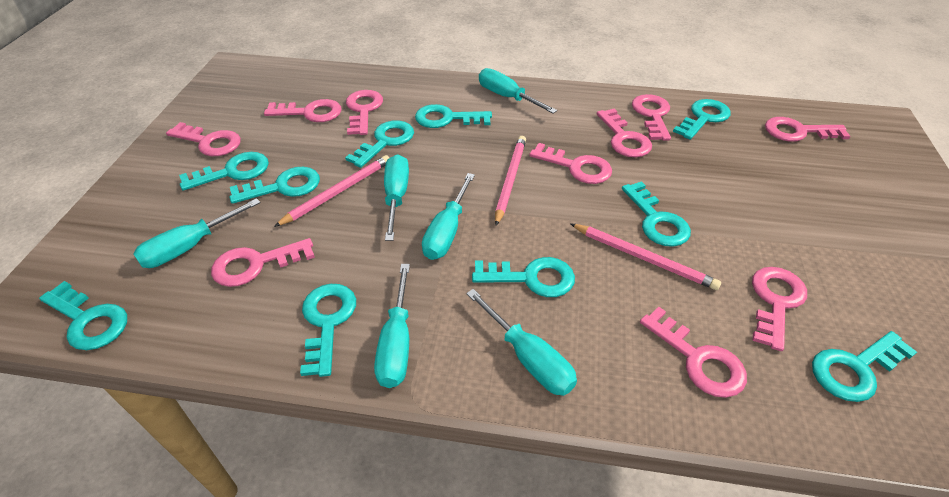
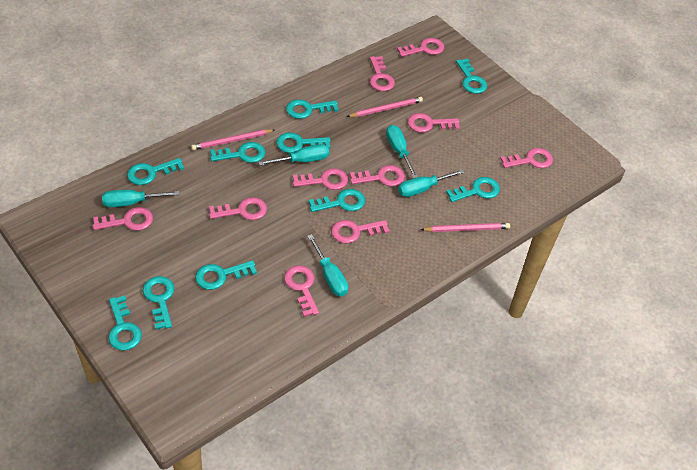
turquoise screwdriver: 6 -> 5

